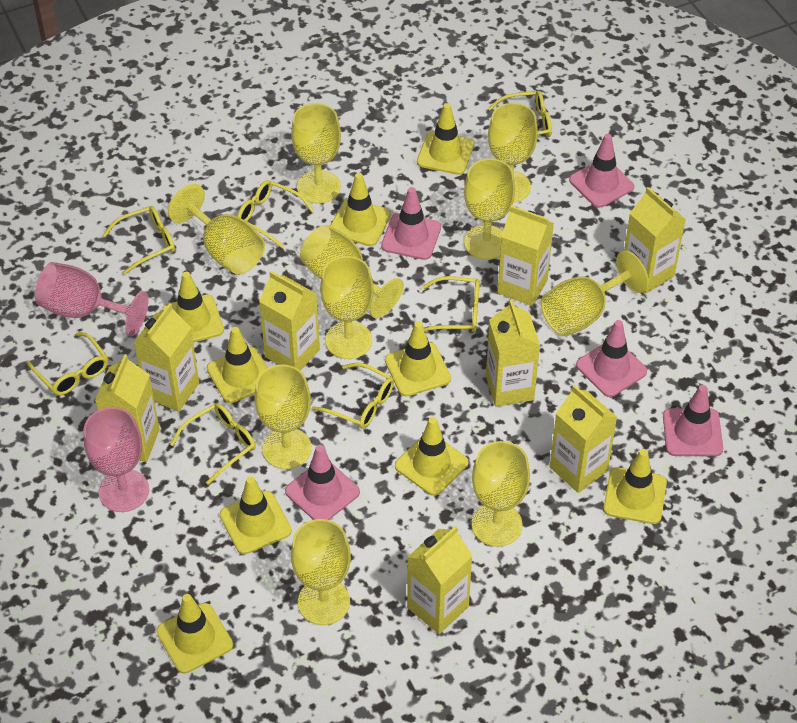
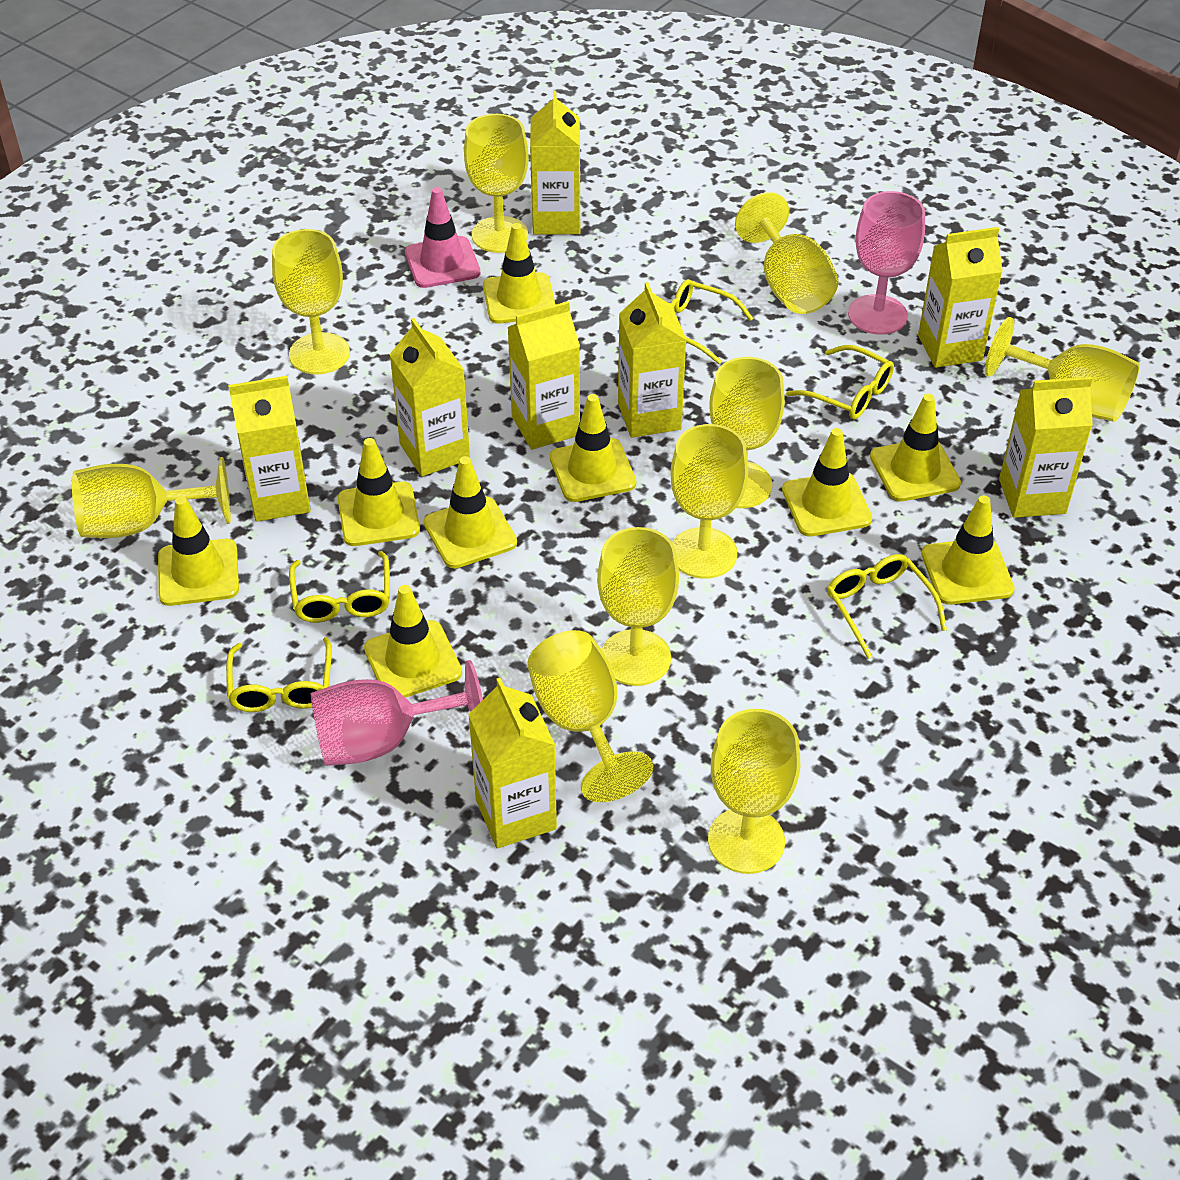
pink traffic cone: 5 -> 1
yellow glasses: 7 -> 5

